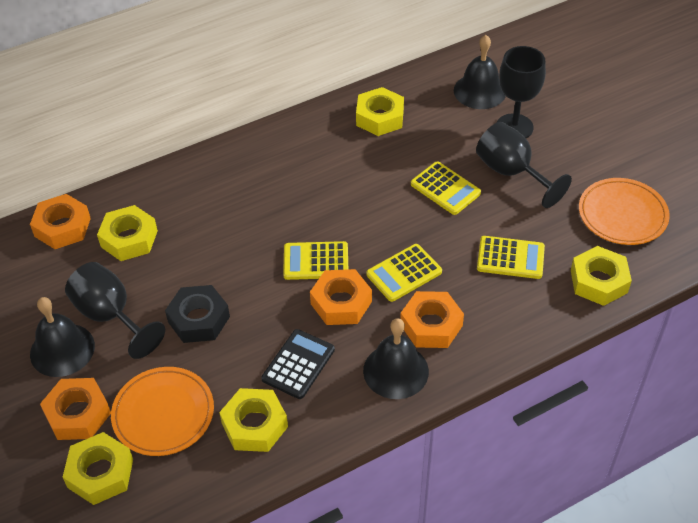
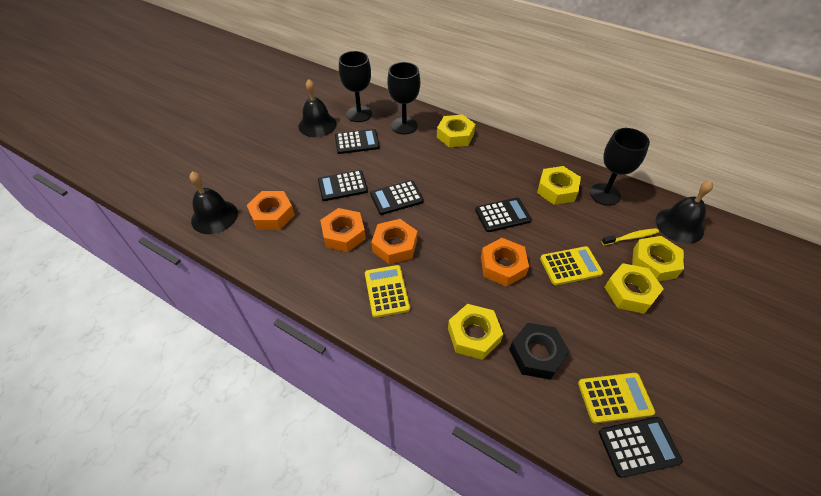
black calculator: 1 -> 5
orange plate: 2 -> 0
yellow calculator: 4 -> 3
yellow toothbrush: 0 -> 1

